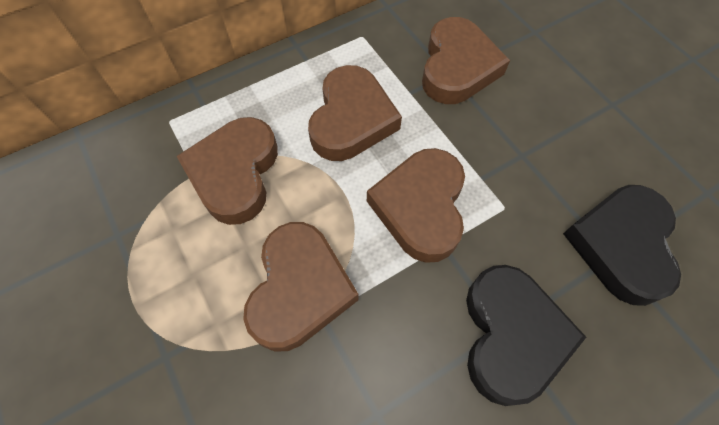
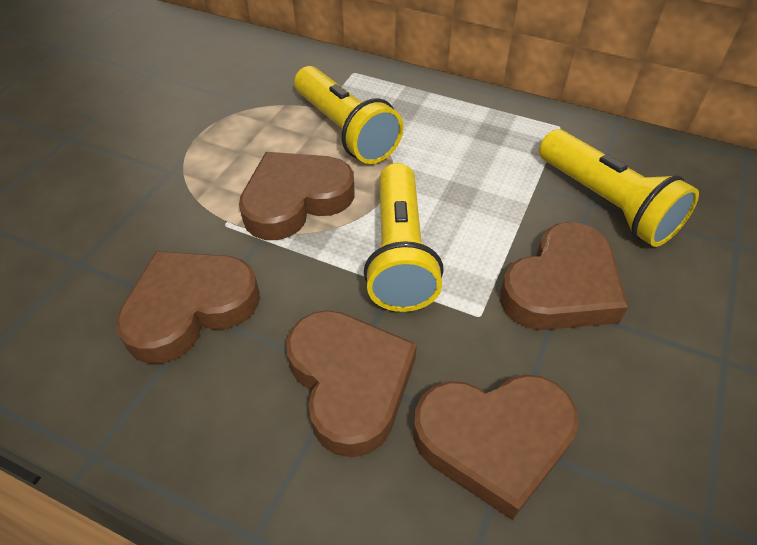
black heart: 2 -> 0
yellow flashlight: 0 -> 3

